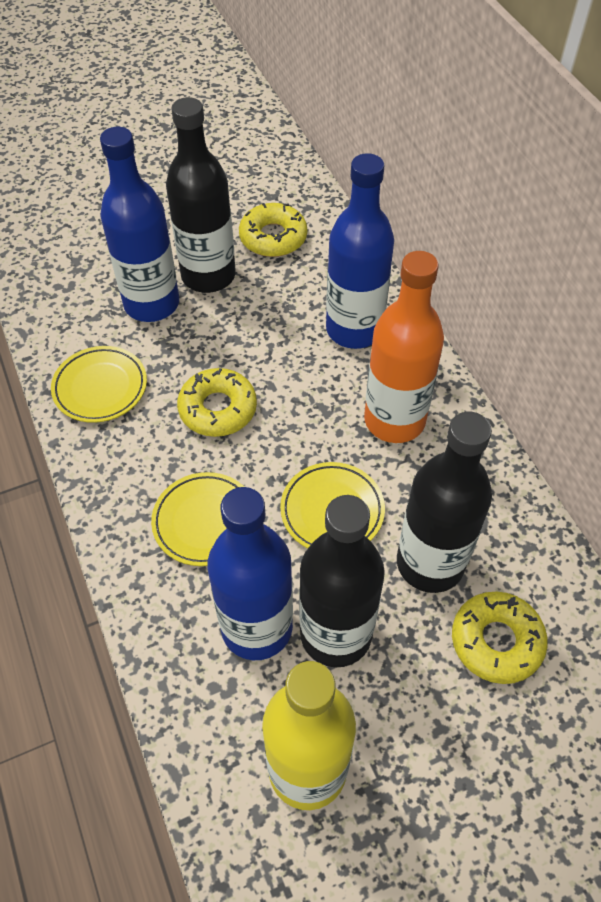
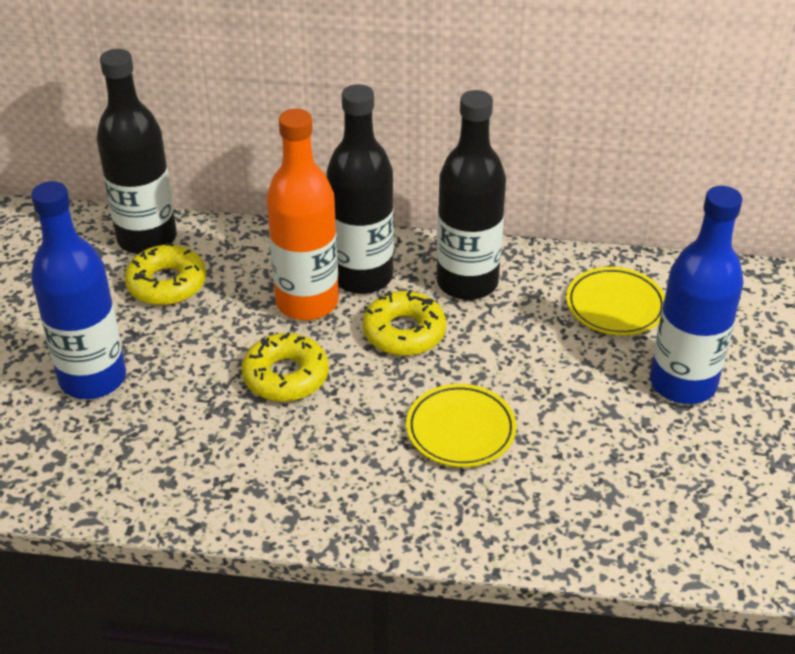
blue bottle: 3 -> 2
yellow bottle: 1 -> 0
yellow plate: 3 -> 2

